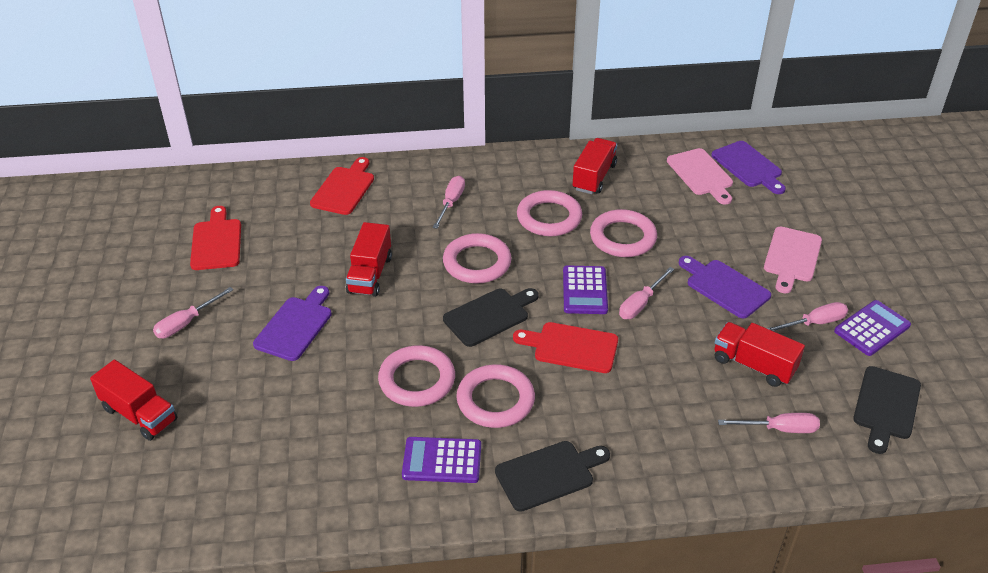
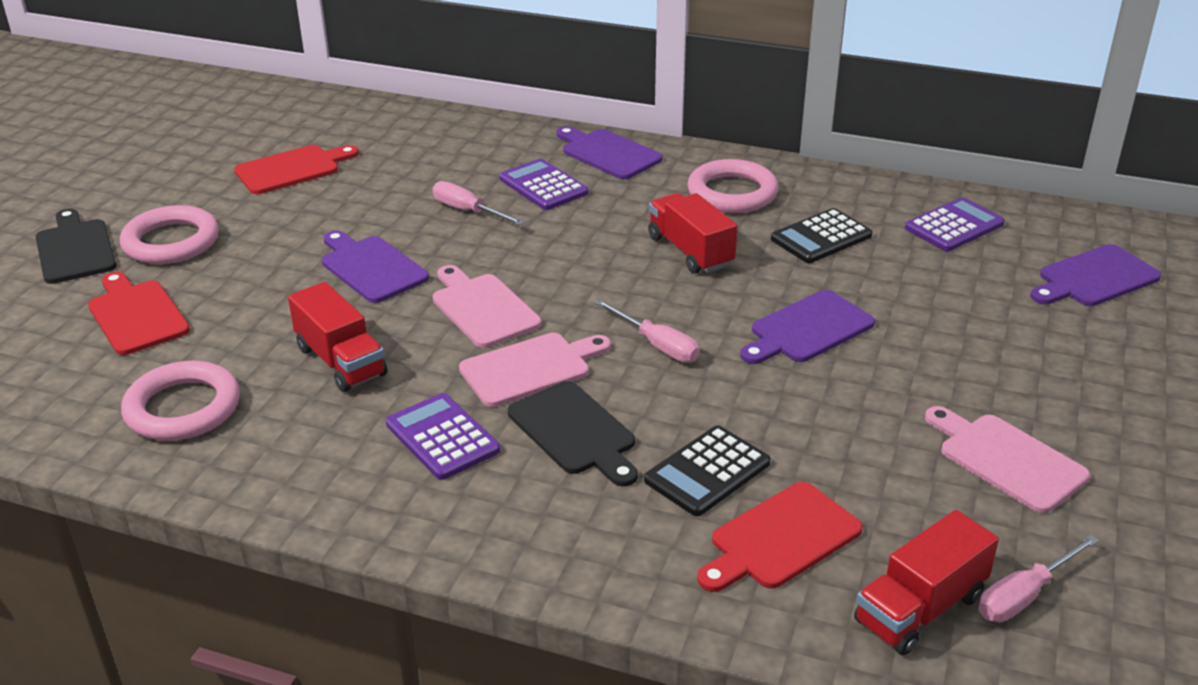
black calculator: 0 -> 2
black cutting board: 3 -> 2
pink cutting board: 2 -> 3
pink ring: 5 -> 3
pink screwdriver: 5 -> 3
purple cutting board: 3 -> 4
red truck: 4 -> 3

